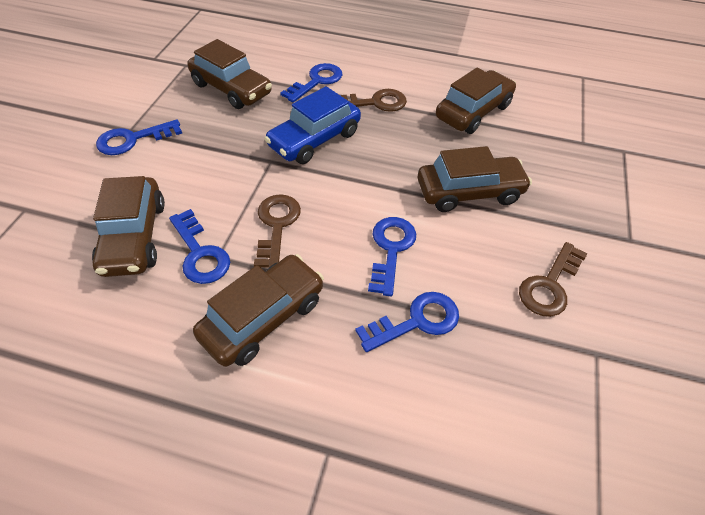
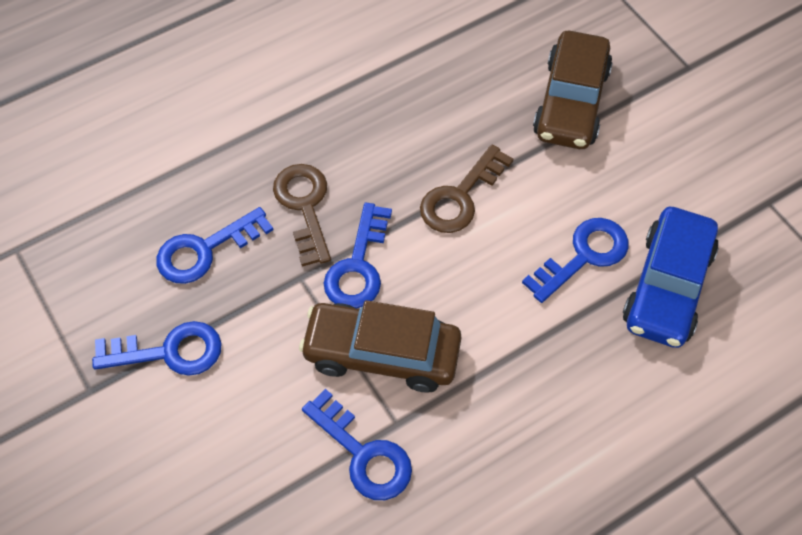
brown car: 5 -> 2
brown key: 3 -> 2

